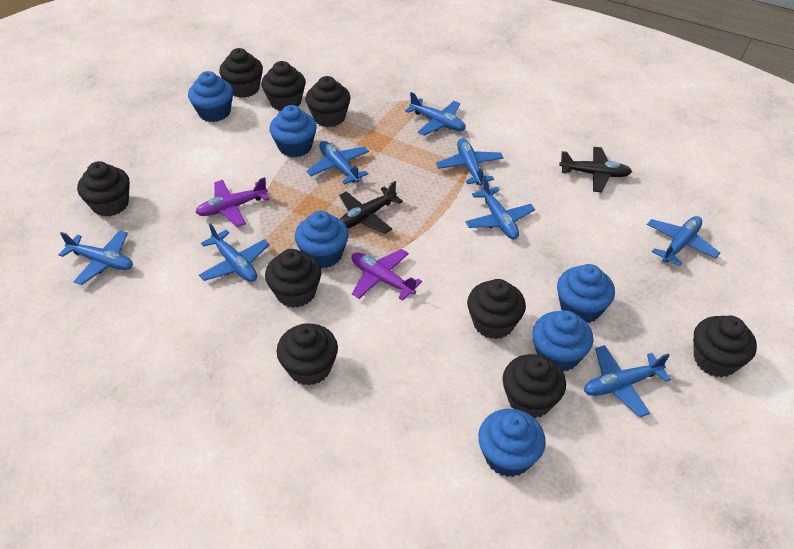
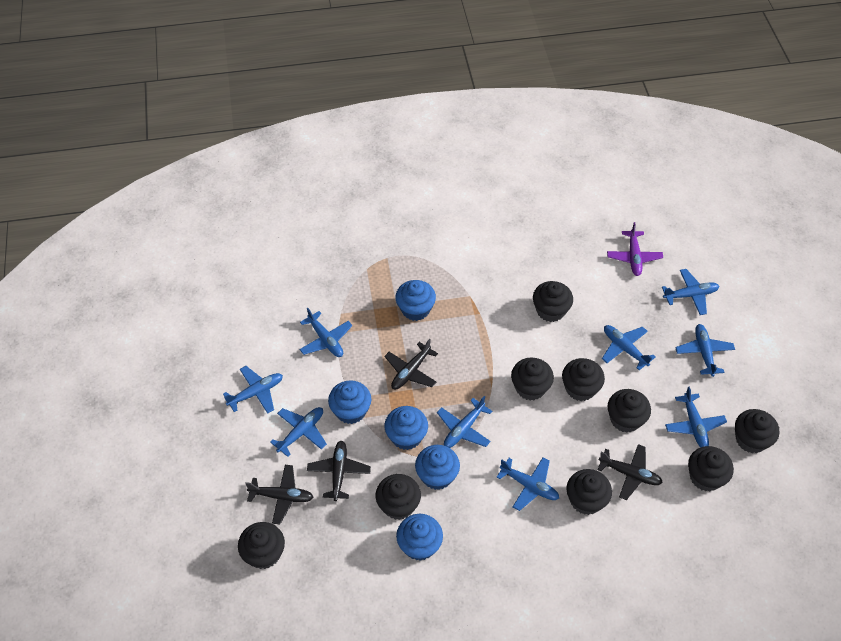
black plane: 2 -> 4
blue cupcake: 6 -> 5
blue plane: 8 -> 9
purple plane: 2 -> 1

